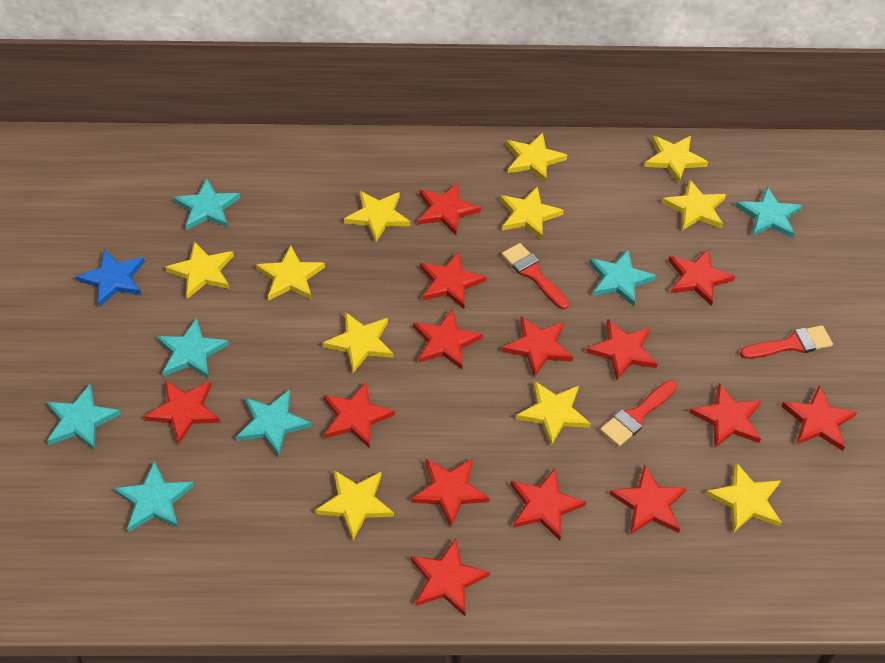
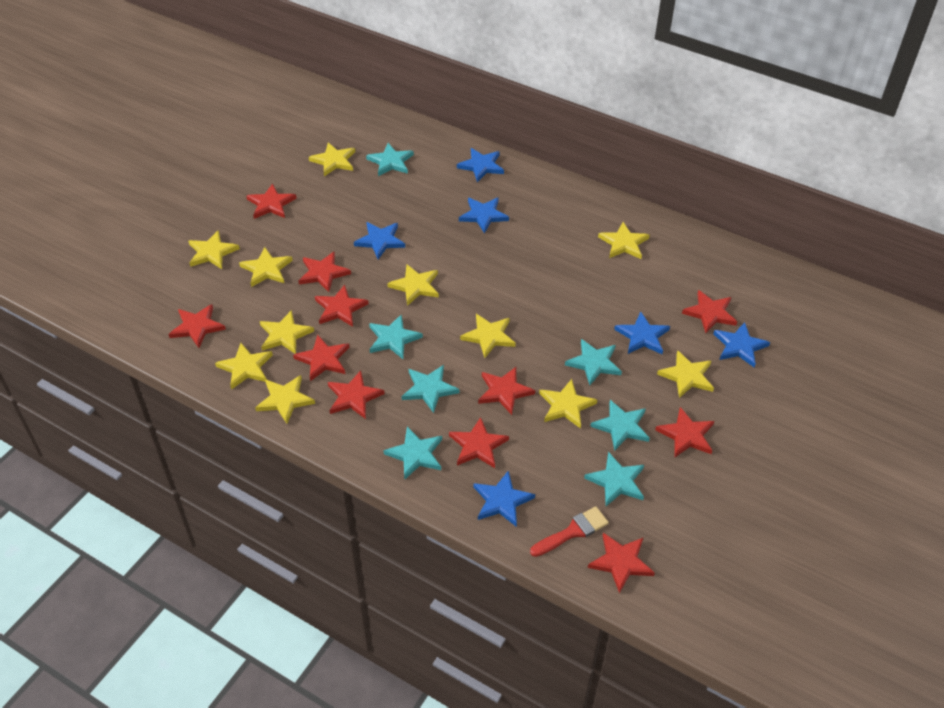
blue star: 1 -> 6
red brush: 3 -> 1
red star: 14 -> 11

